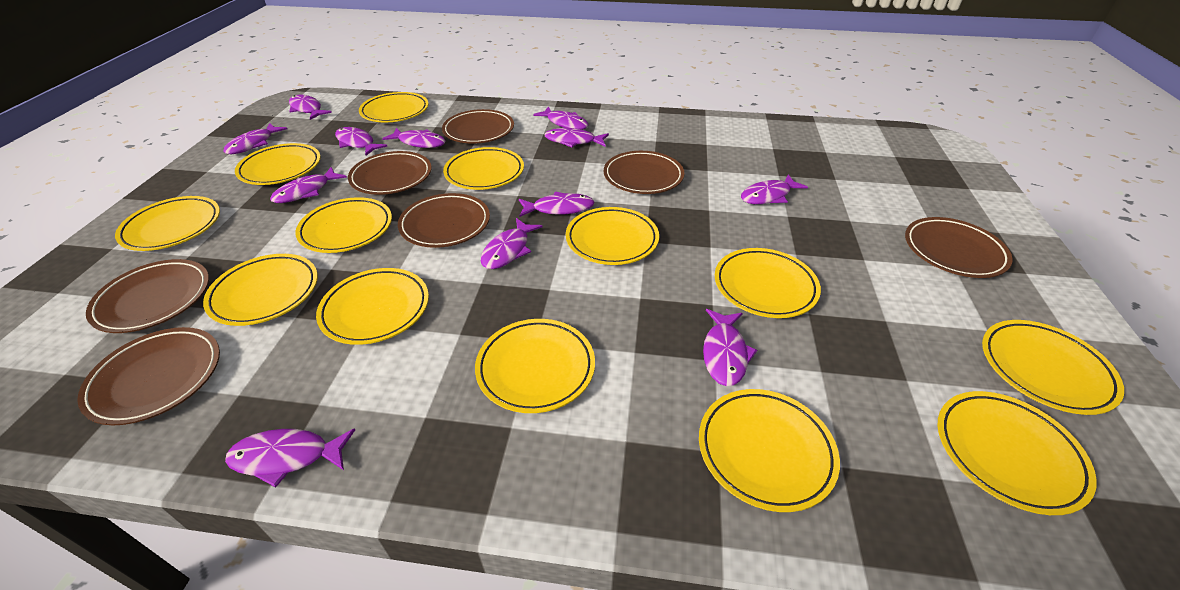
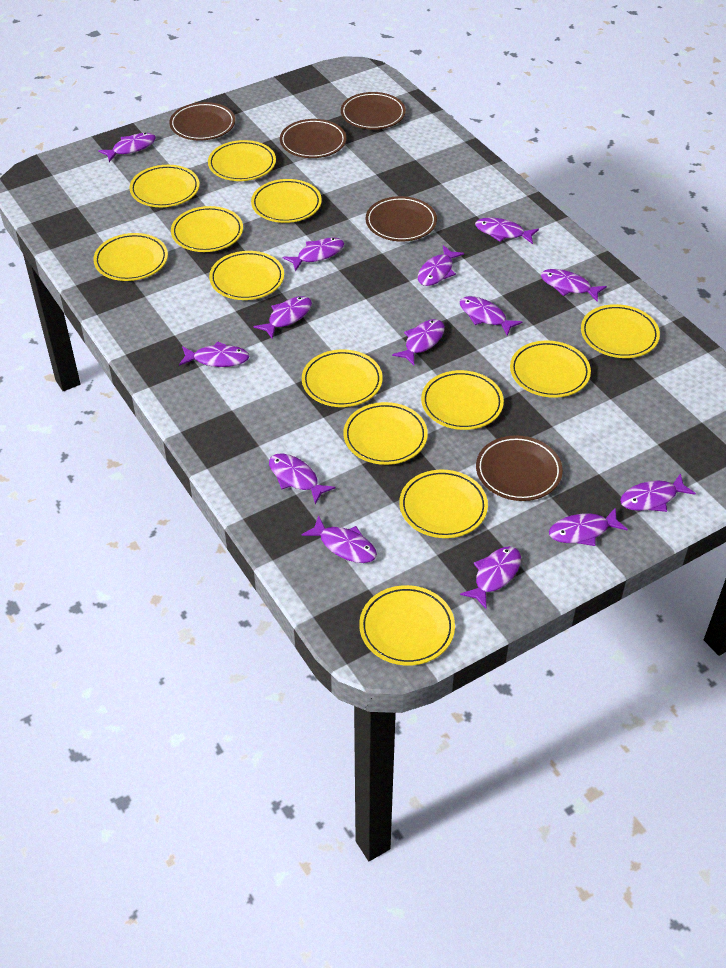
brown plate: 7 -> 5
purple fish: 12 -> 14

